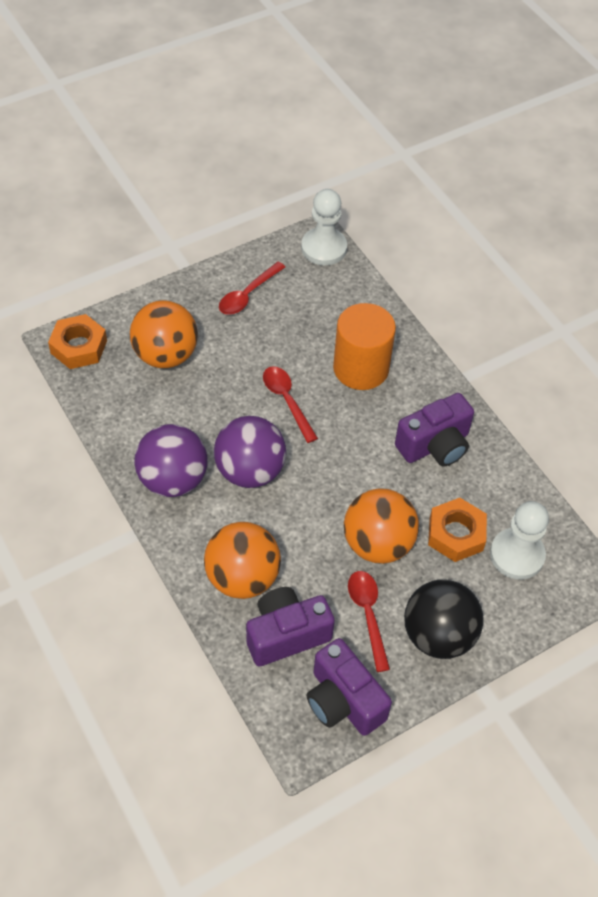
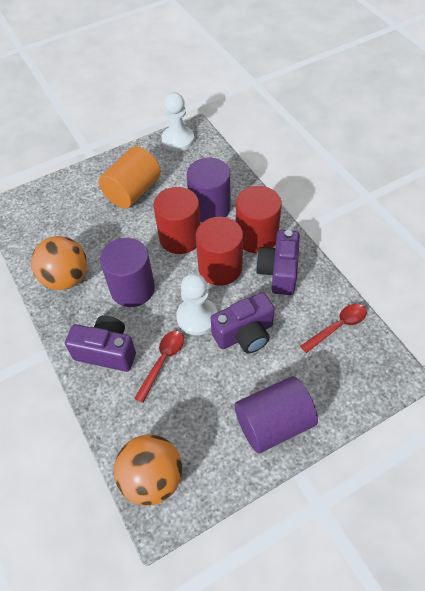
black ball: 1 -> 0
orange ball: 3 -> 2
orange nut: 2 -> 0
purple ball: 2 -> 0
purple cylinder: 0 -> 3
red cylinder: 0 -> 3
red spoon: 3 -> 2

